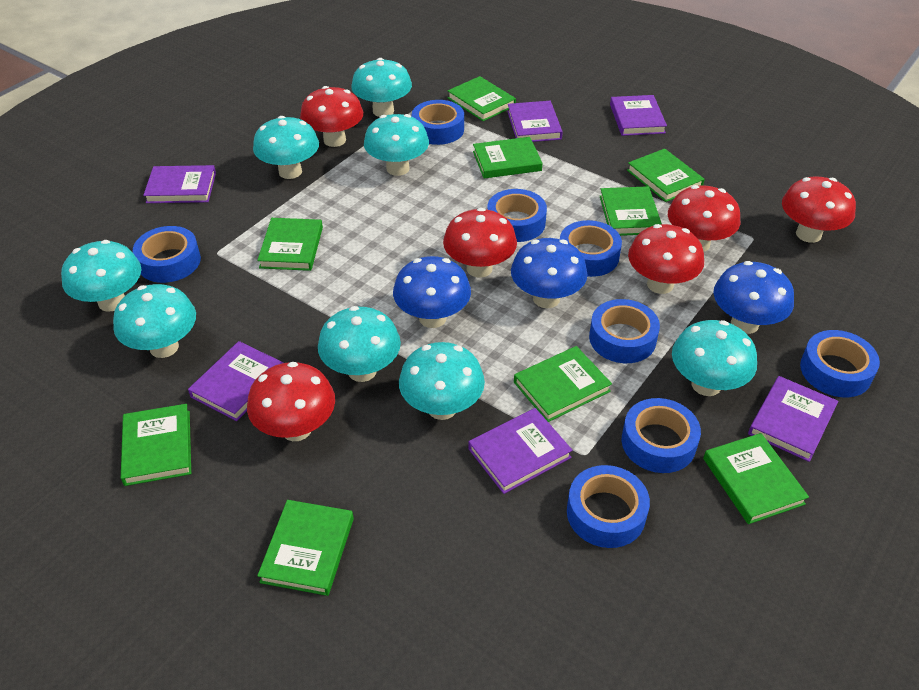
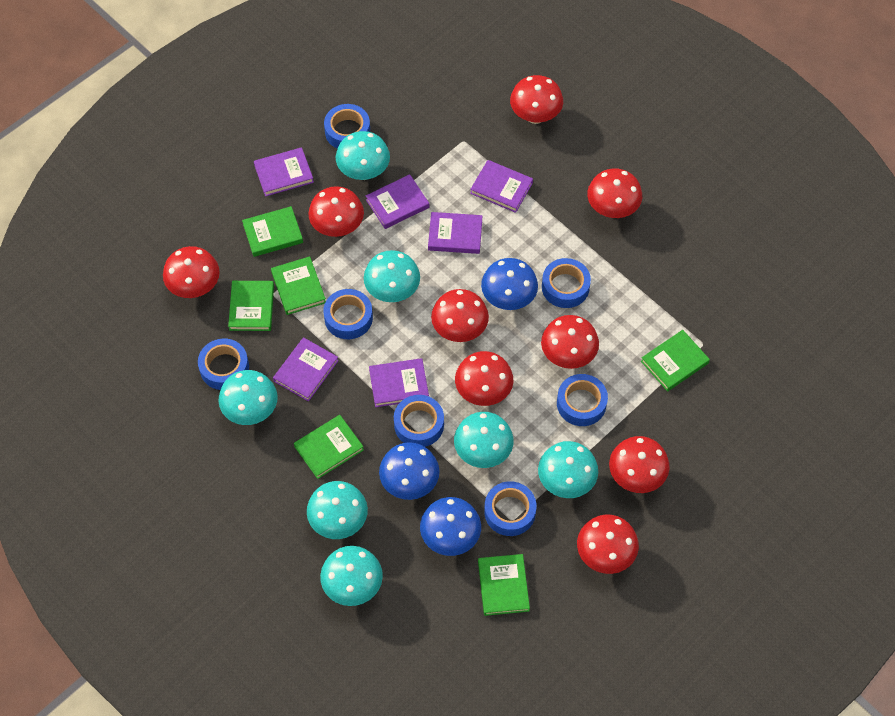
blue tape: 8 -> 7
green book: 9 -> 6
red mushroom: 6 -> 9
turquoise mushroom: 8 -> 7

